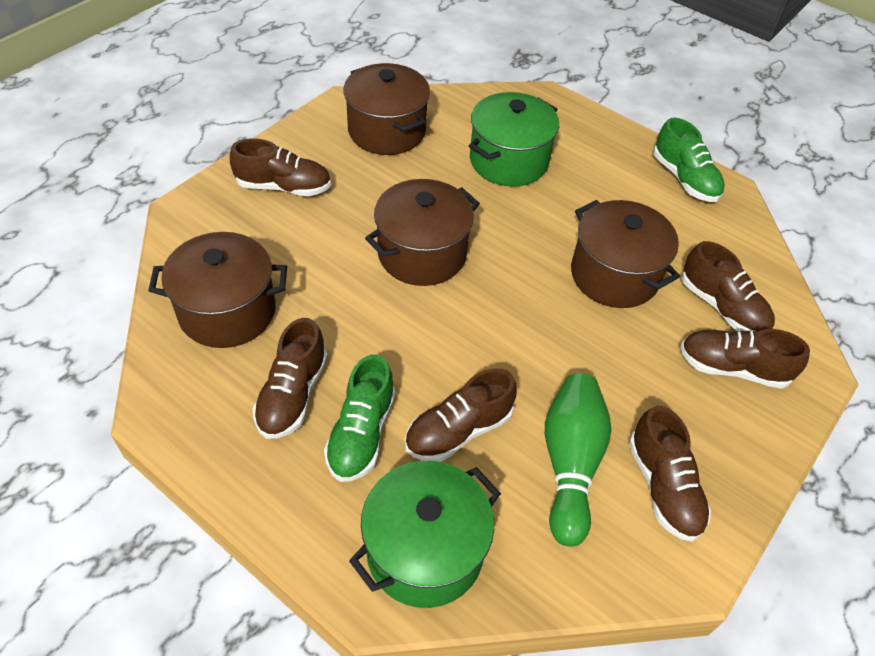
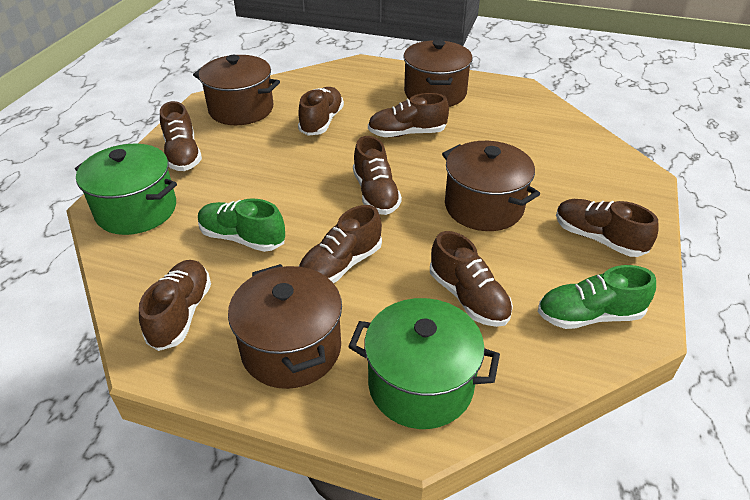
brown shoe: 6 -> 8
green bowling pin: 1 -> 0

